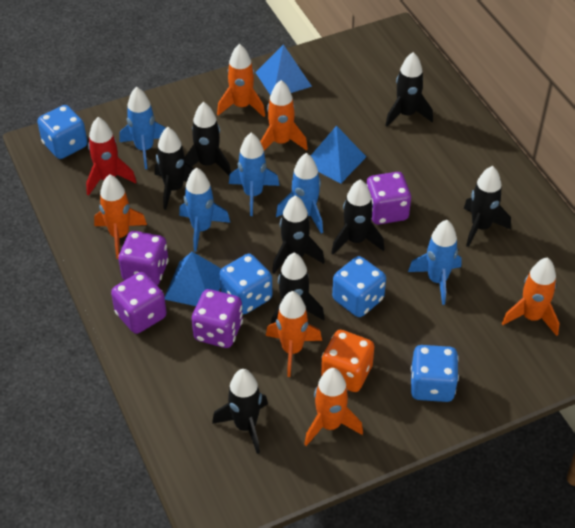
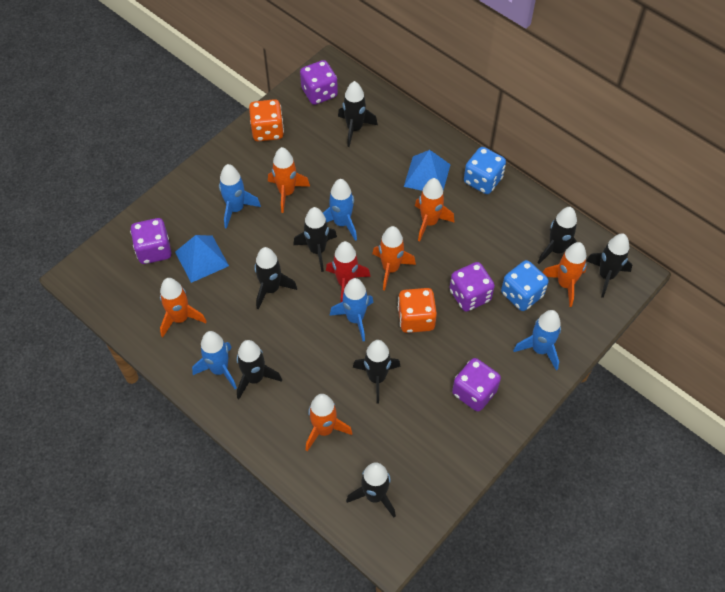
blue dice: 4 -> 2
blue pyramid: 3 -> 2
orange dice: 1 -> 2

